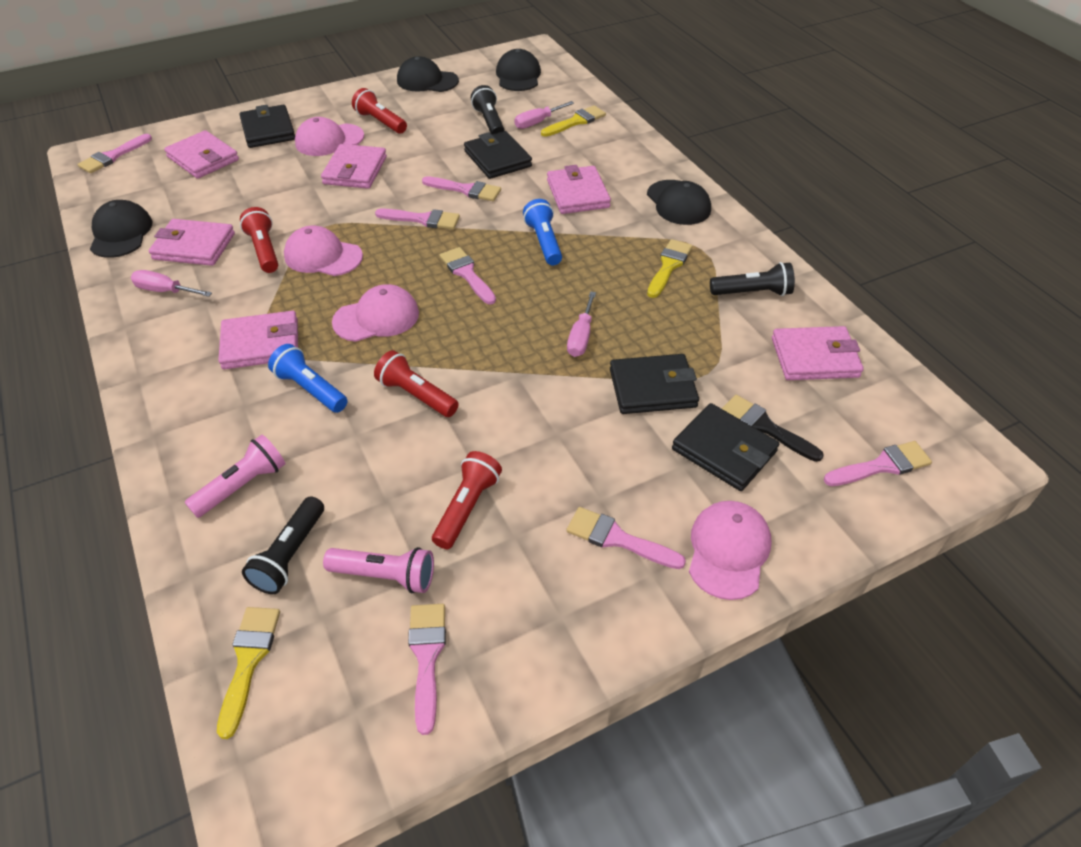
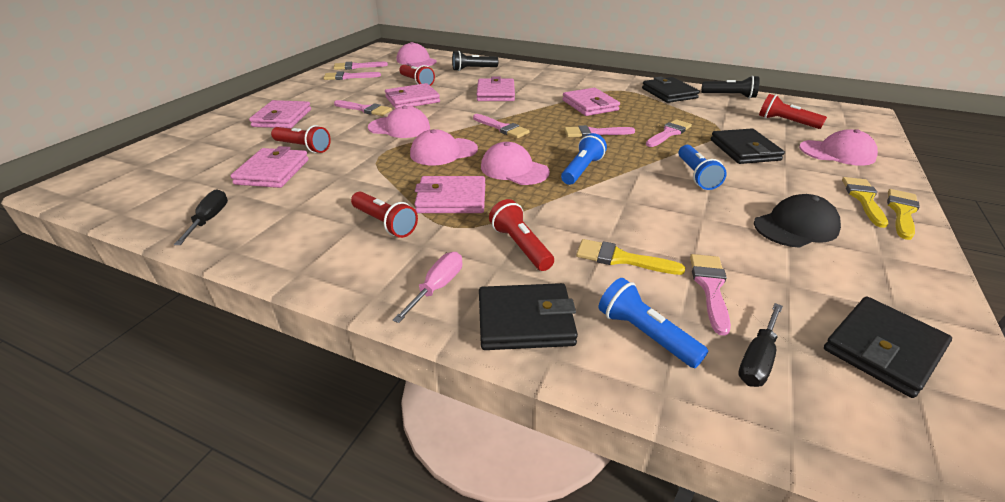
black brush: 1 -> 0
black cap: 4 -> 1
black flashlight: 3 -> 2
black screwdriver: 0 -> 2
blue flashlight: 2 -> 3
pink cap: 4 -> 5
pink flashlight: 2 -> 0
pink screwdriver: 3 -> 1
red flashlight: 4 -> 5

